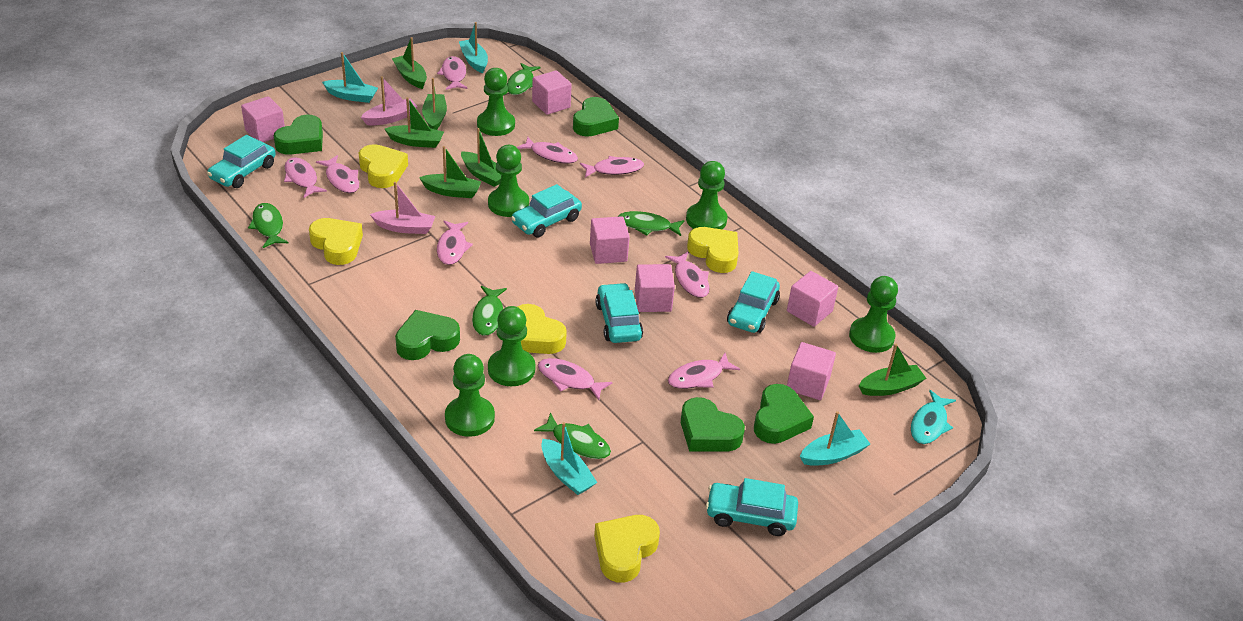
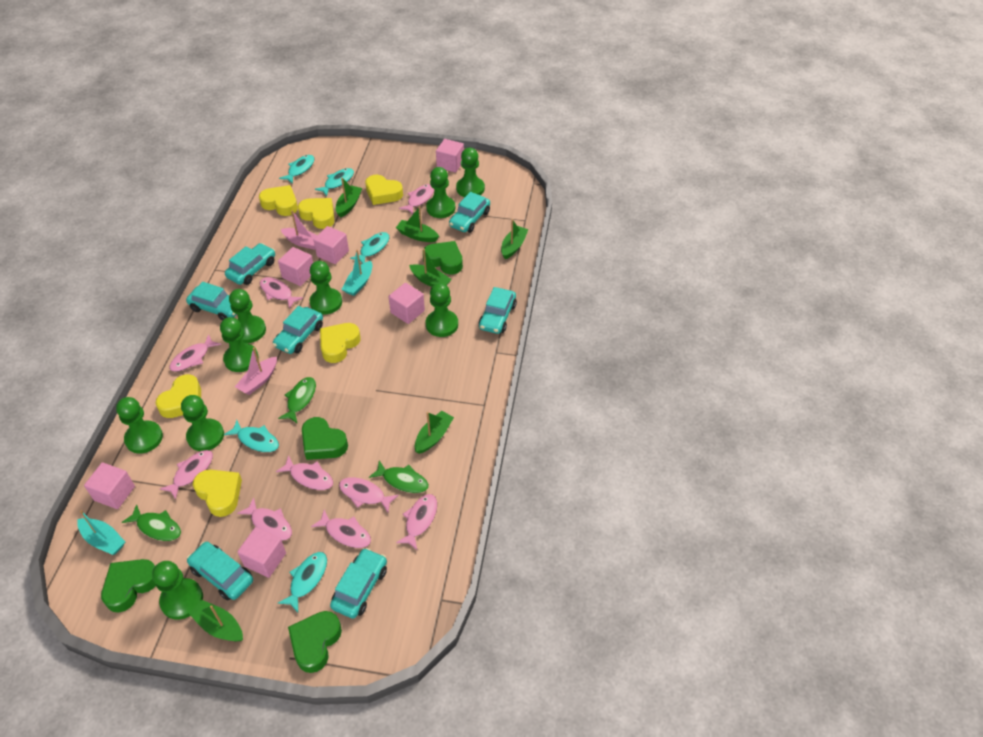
green fish: 5 -> 3
green heart: 5 -> 4
green pawn: 6 -> 9
turquoise boat: 4 -> 2
turquoise car: 5 -> 7
turquoise fish: 1 -> 5
yellow heart: 5 -> 6

